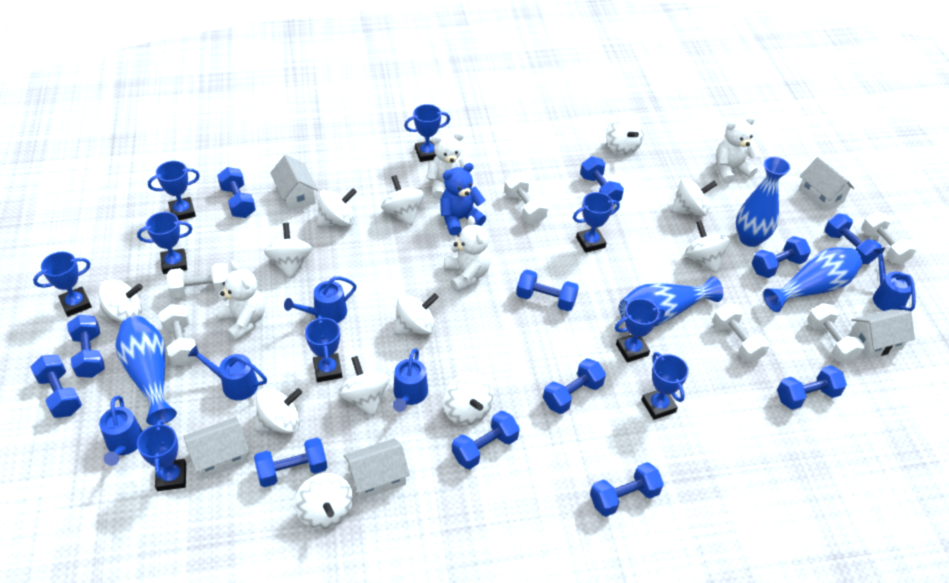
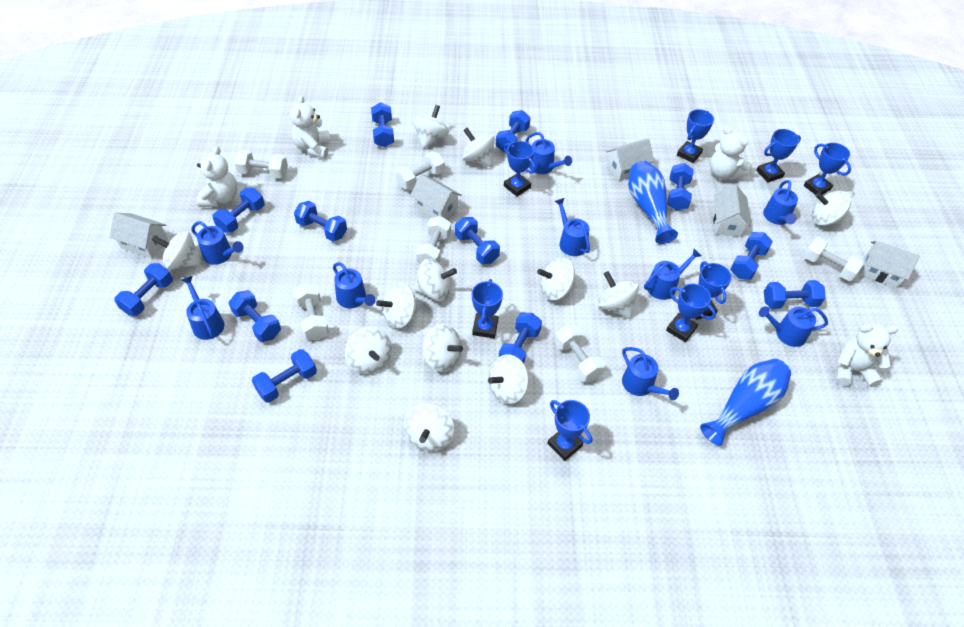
blue teddy bear: 1 -> 0
blue trophy: 9 -> 8
blue vase: 4 -> 2
blue watering can: 5 -> 9

